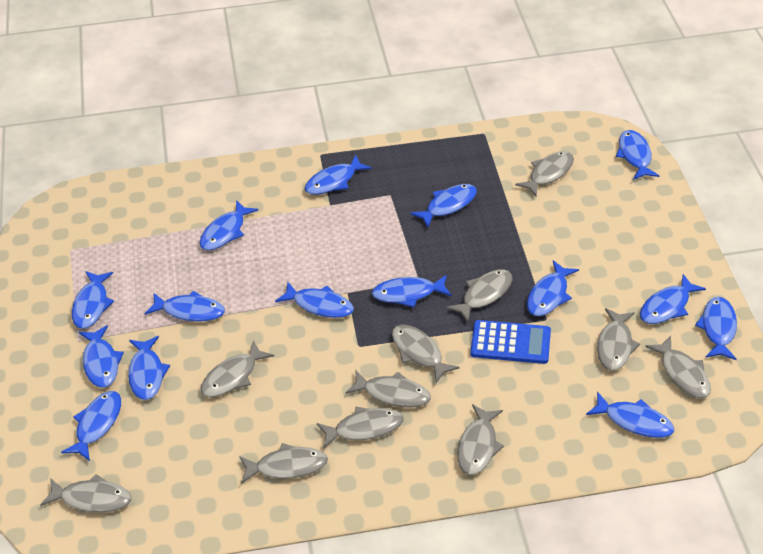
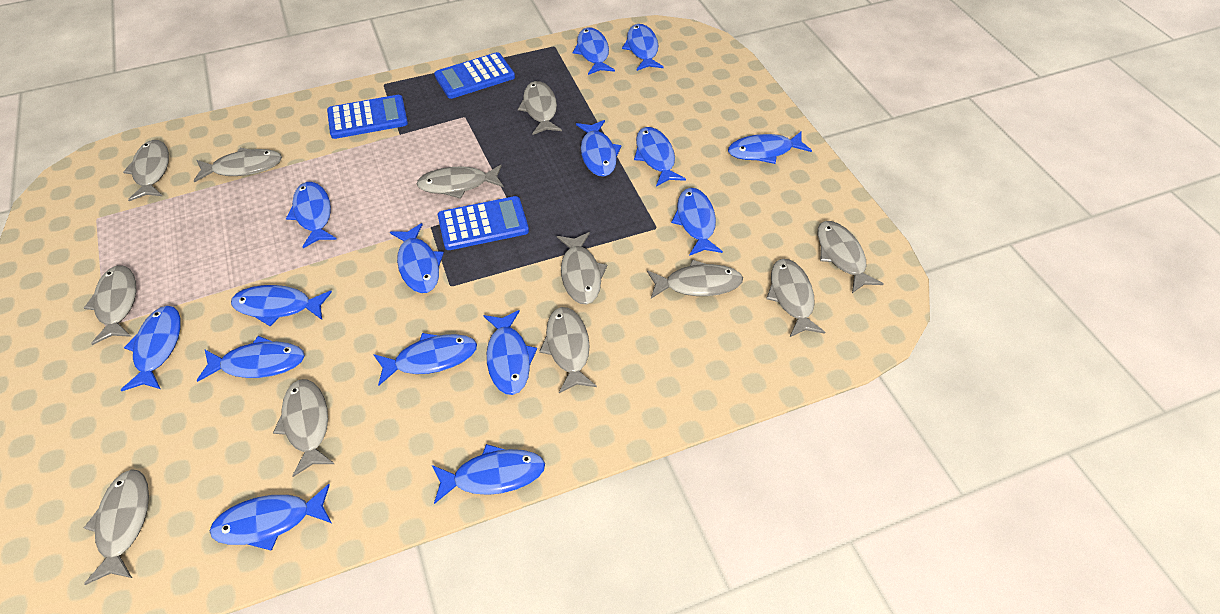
blue calculator: 1 -> 3
grey fish: 11 -> 12

